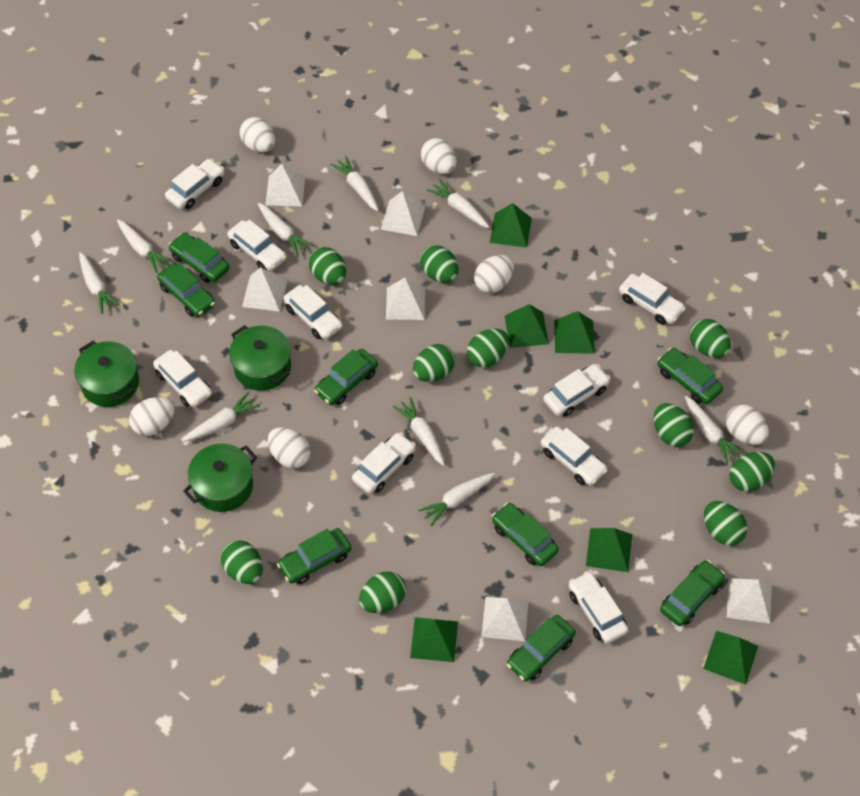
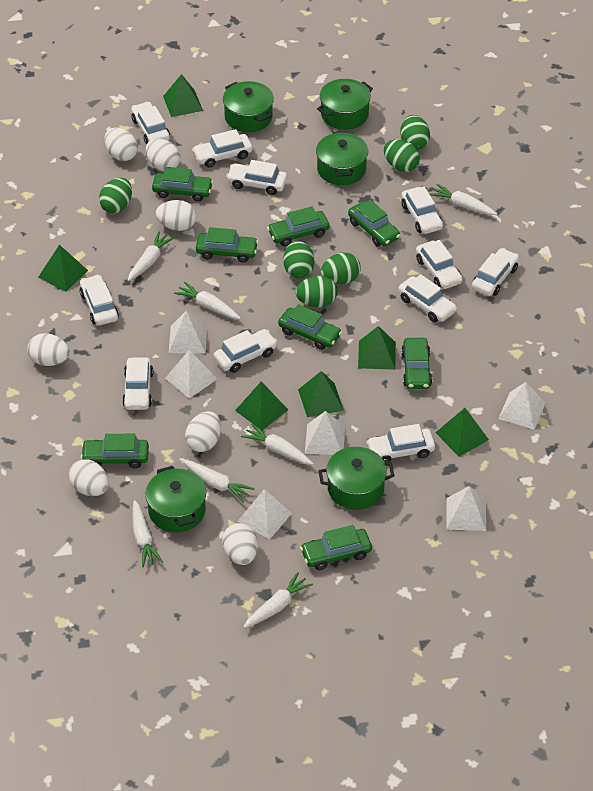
green egg: 10 -> 6
green pot: 3 -> 5
white car: 9 -> 11
white carrot: 9 -> 7
white egg: 6 -> 7

